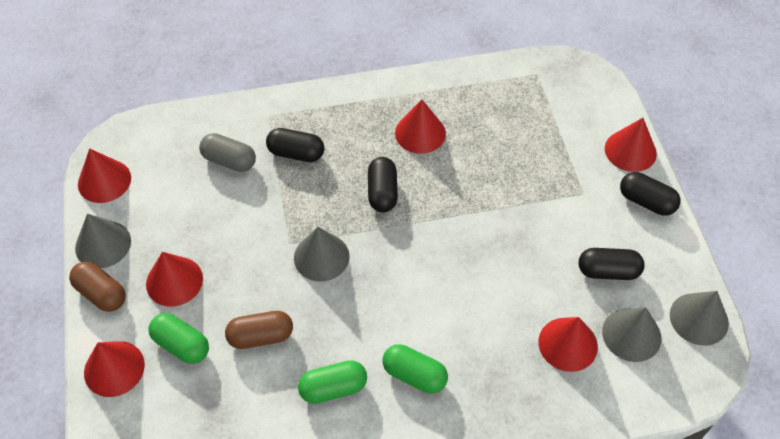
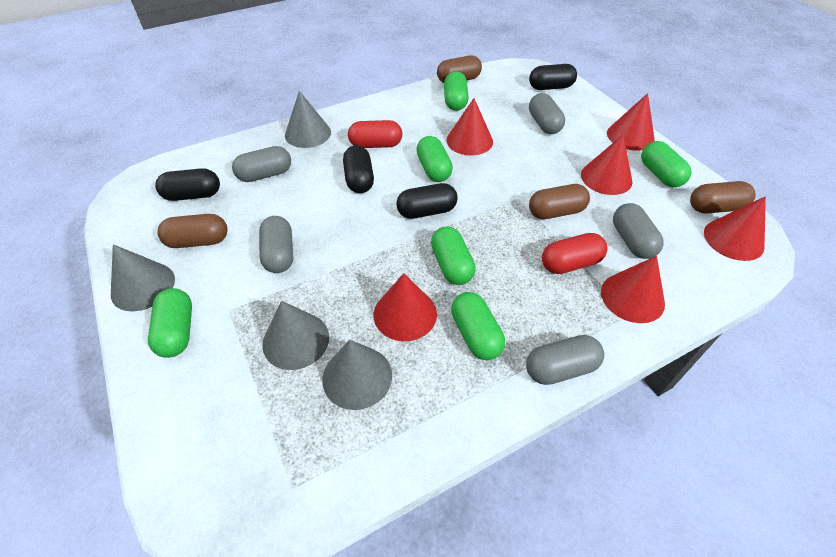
brown capsule: 2 -> 4
green capsule: 3 -> 6
grey capsule: 1 -> 5
red capsule: 0 -> 2

